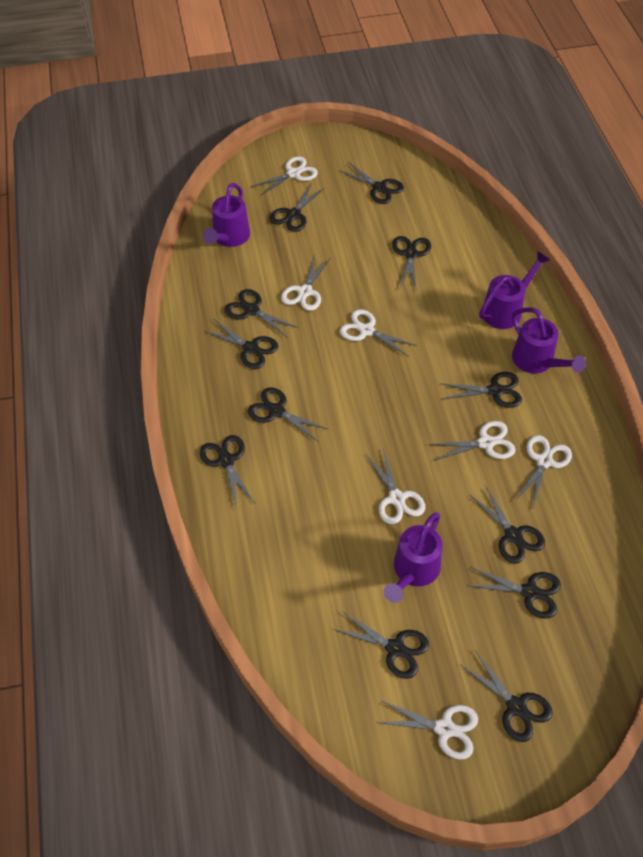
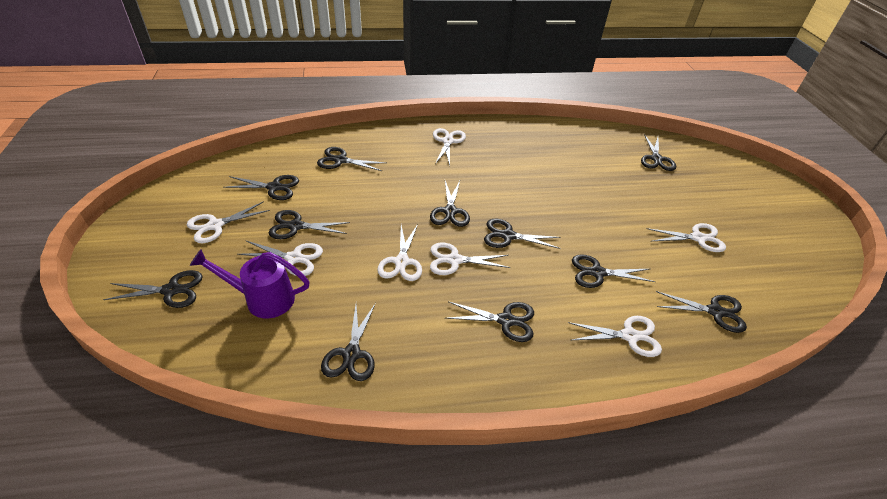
black scissors: 12 -> 11
purple watering can: 4 -> 1

